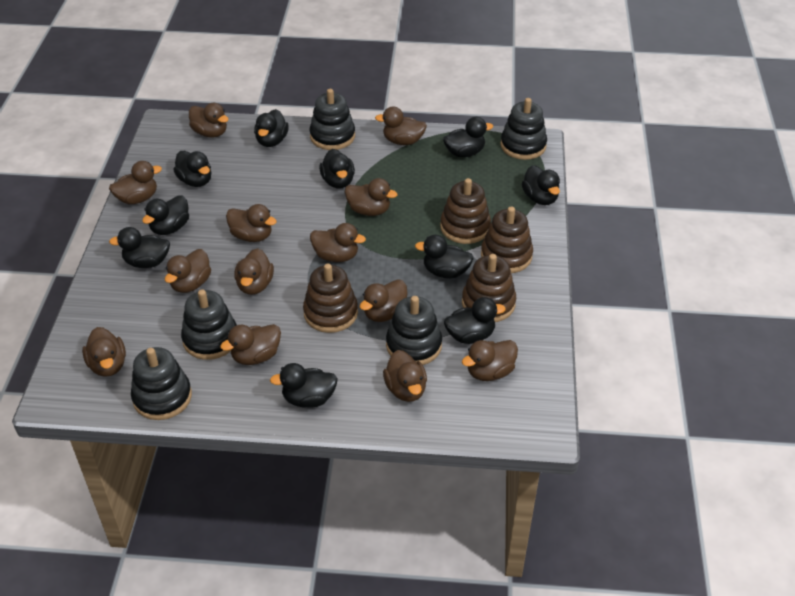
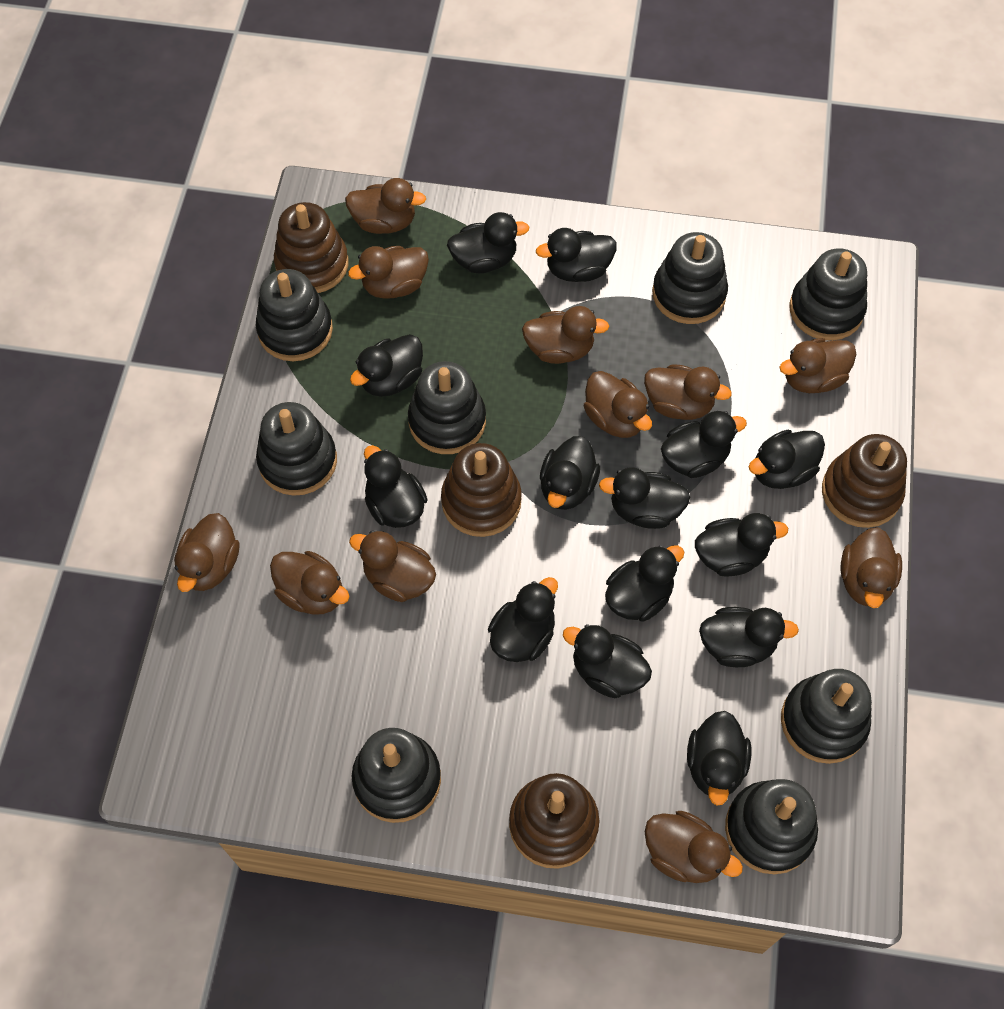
black duck: 10 -> 14
black stacking toy: 5 -> 8
brown duck: 13 -> 11

